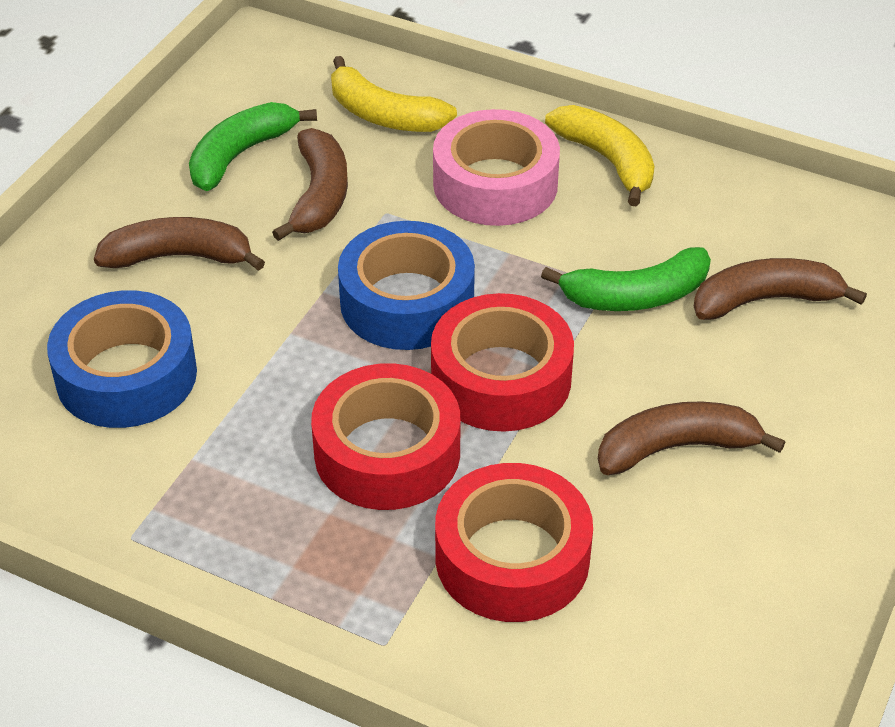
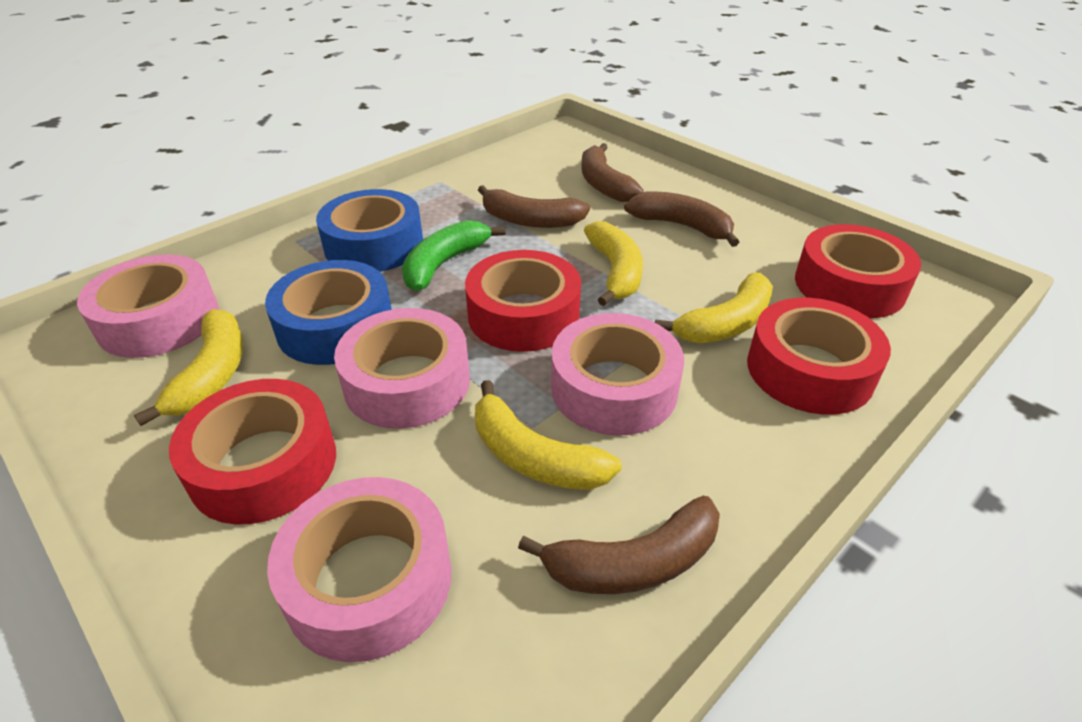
green banana: 2 -> 1
pink tape: 1 -> 4
red tape: 3 -> 4
yellow banana: 2 -> 4

